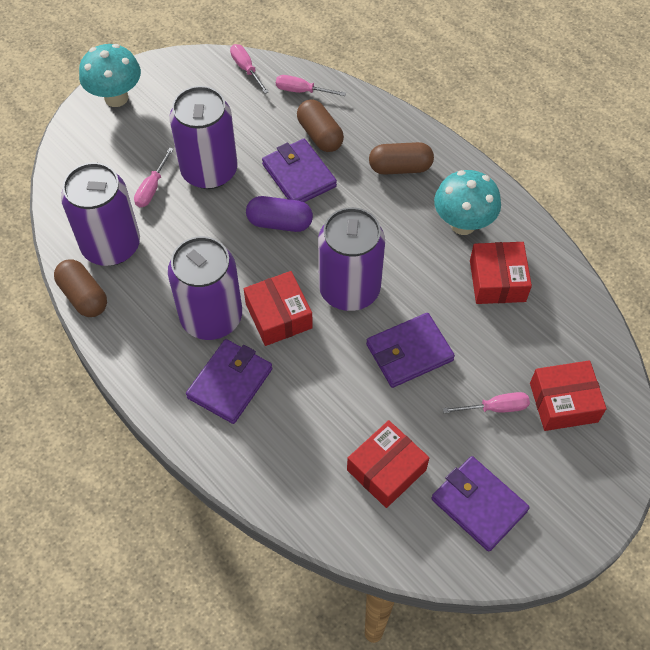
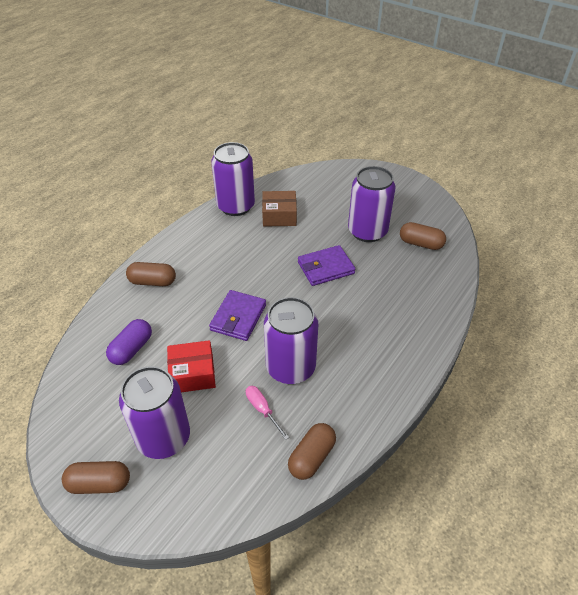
brown box: 0 -> 1
brown capsule: 3 -> 4
pink screwdriver: 4 -> 1
purple wallet: 4 -> 2
red box: 4 -> 1
turquoise mushroom: 2 -> 0

